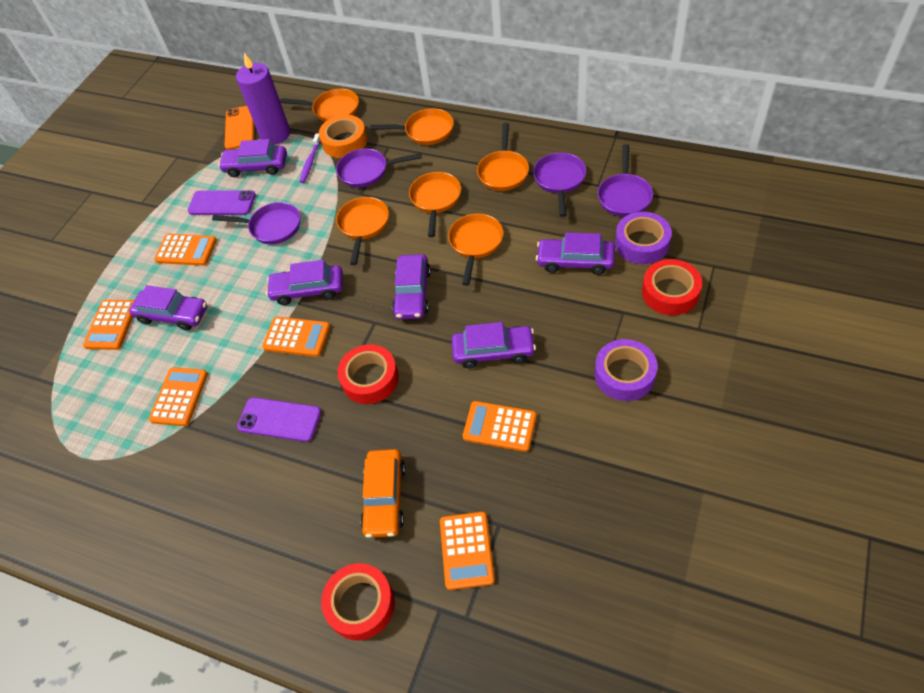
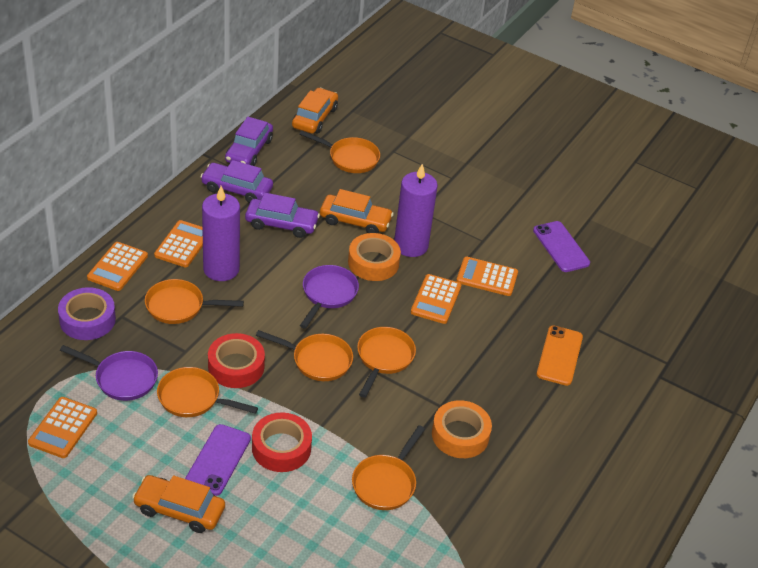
orange calculator: 6 -> 5
orange car: 1 -> 3
orange tape: 1 -> 2
purple candle: 1 -> 2
purple car: 6 -> 3
purple pan: 4 -> 2
purple tape: 2 -> 1
purple toothbrush: 1 -> 0
red tape: 3 -> 2

